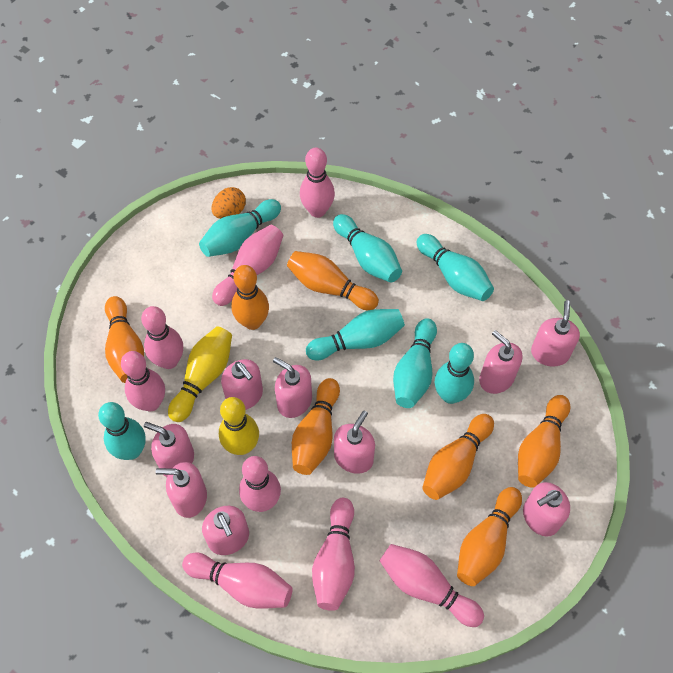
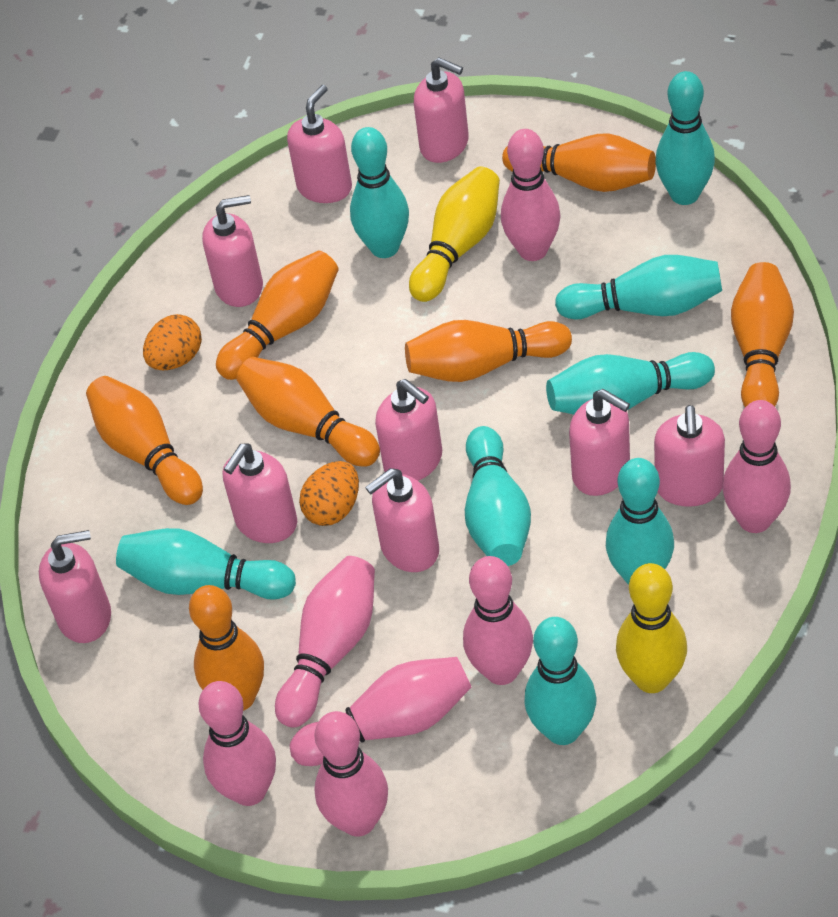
orange egg: 1 -> 2
pink bowling pin: 8 -> 7
turquoise bowling pin: 7 -> 8

